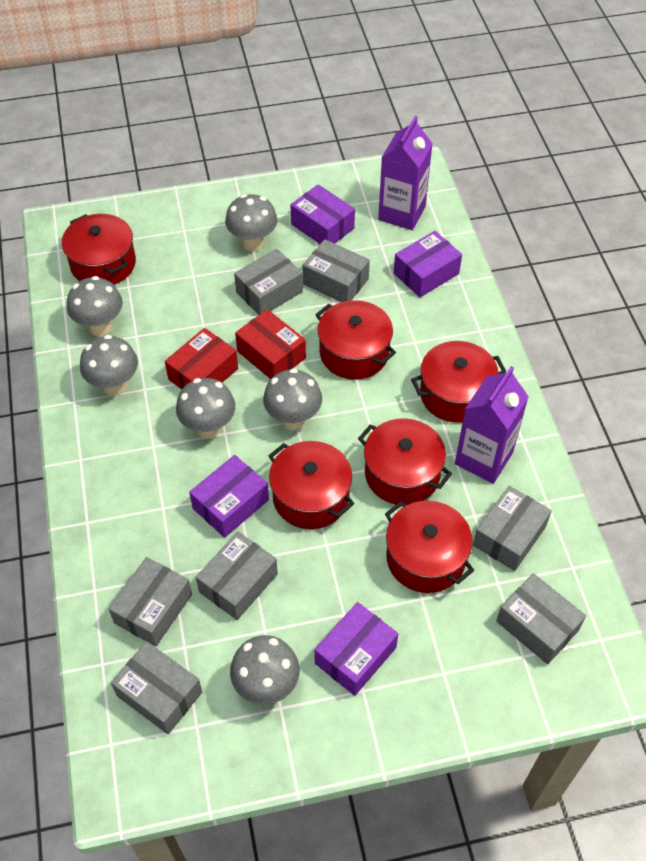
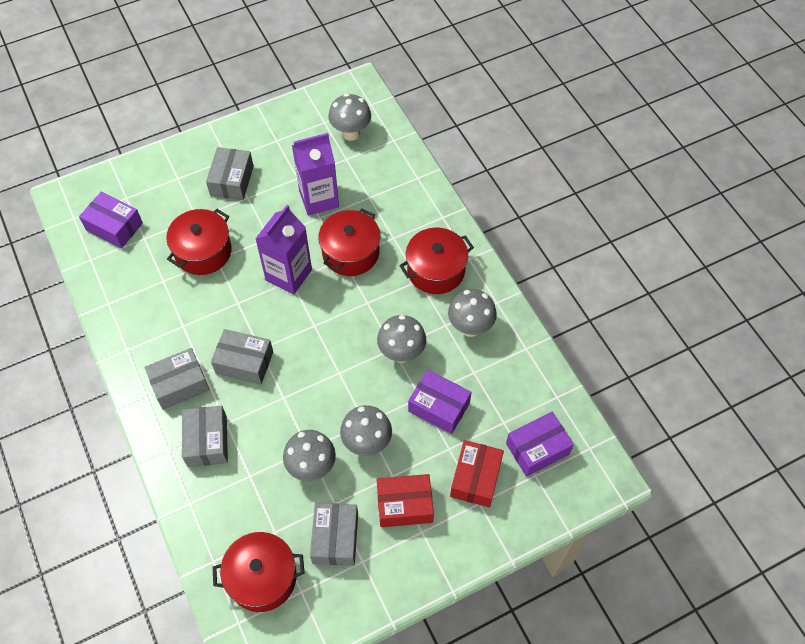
grey box: 7 -> 5
grey mushroom: 6 -> 5
purple box: 4 -> 3
red pot: 6 -> 4

